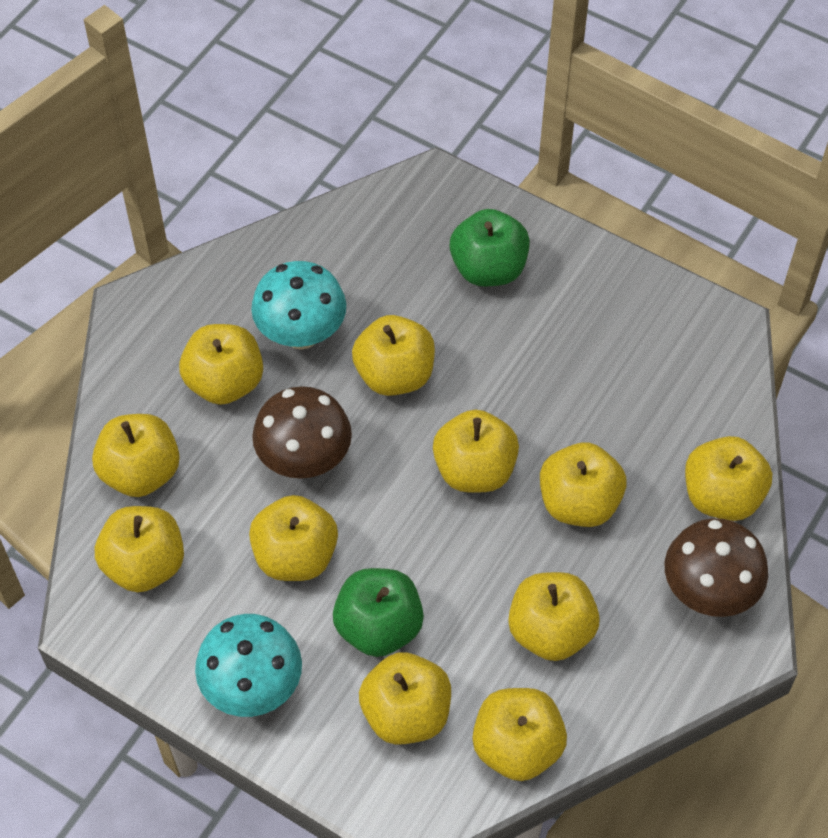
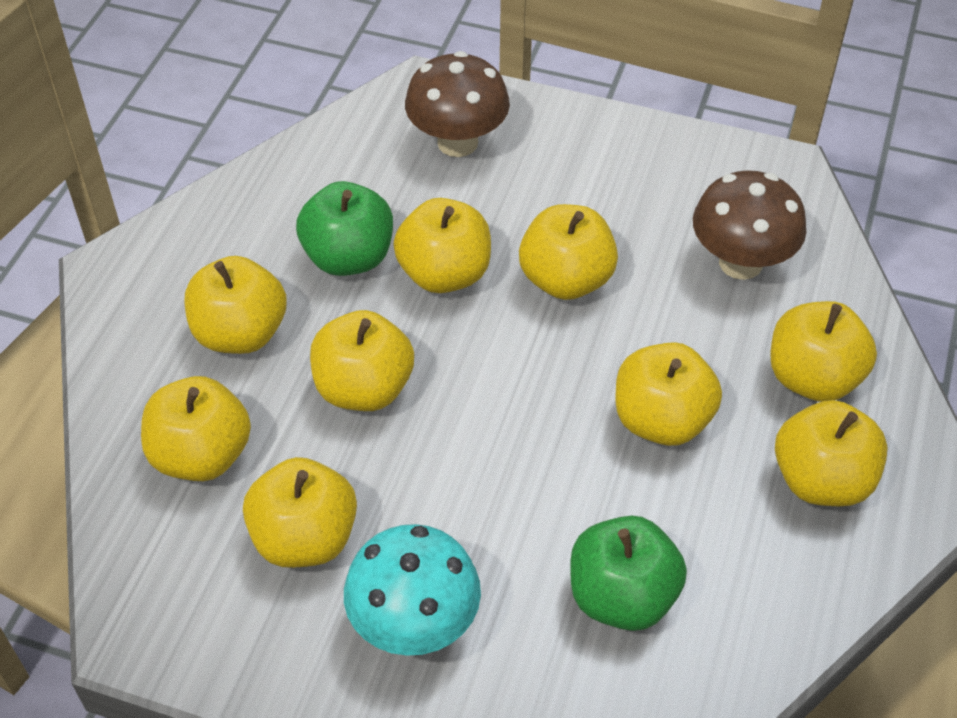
turquoise mushroom: 2 -> 1
yellow apple: 11 -> 9

